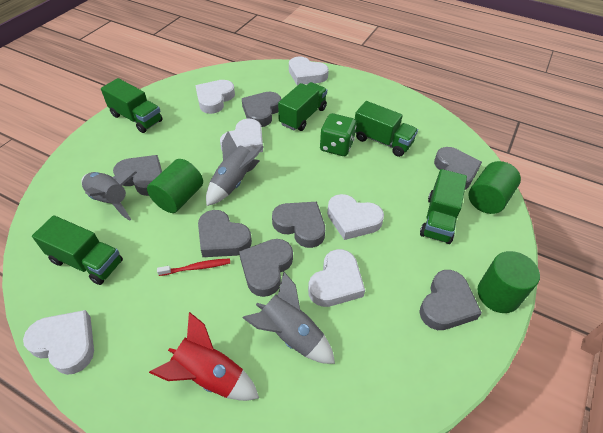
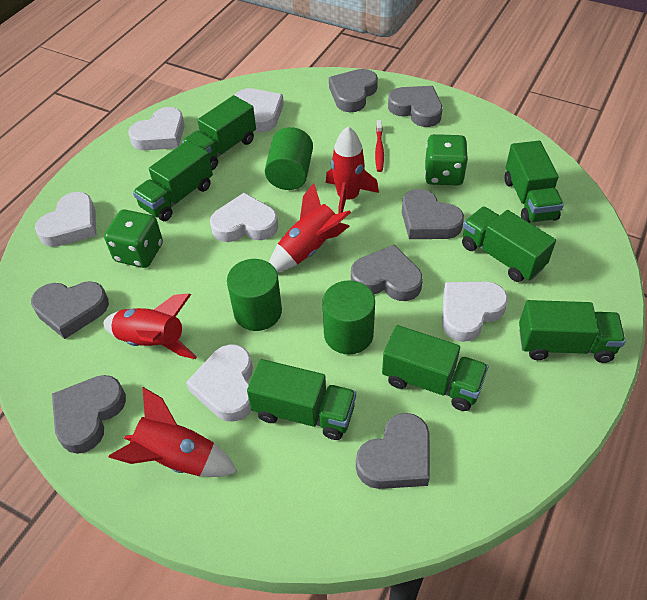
green dice: 1 -> 2
green truck: 5 -> 7
grey rocket: 3 -> 0
red rocket: 1 -> 4

